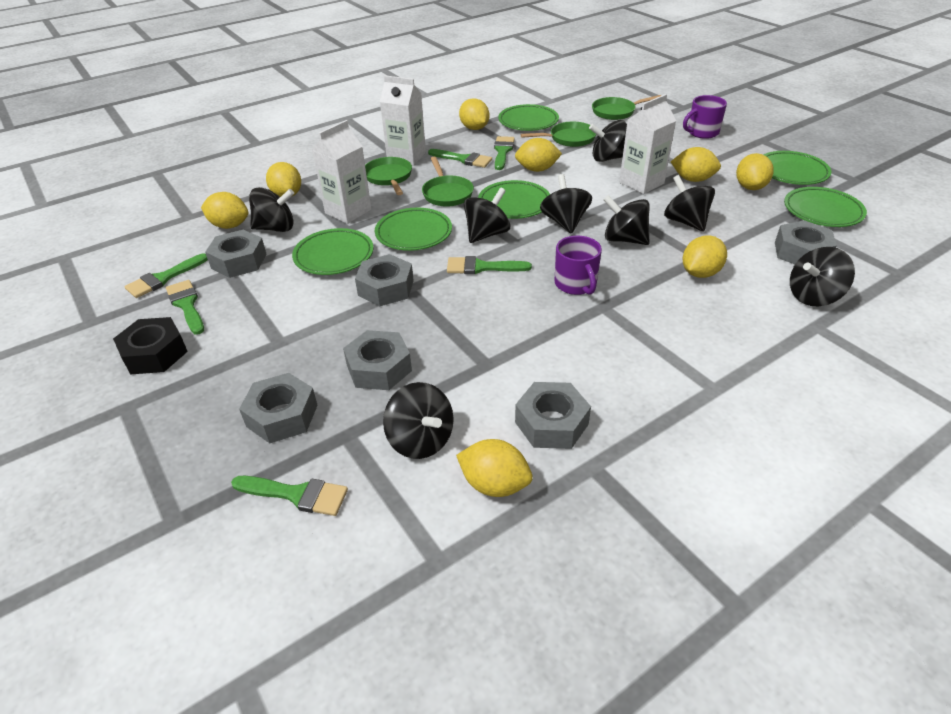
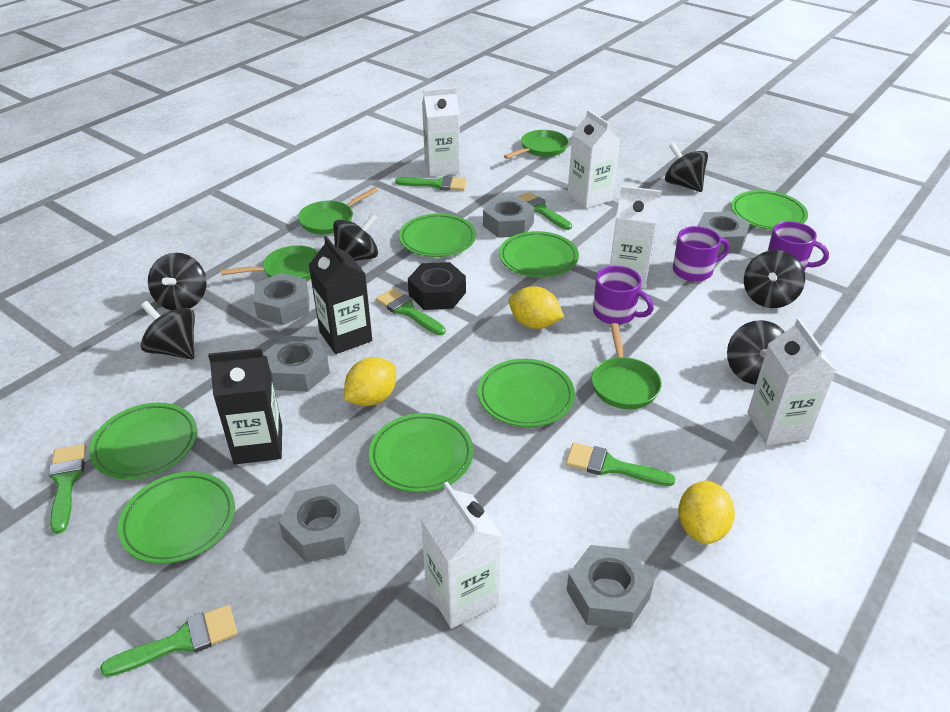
black carton: 0 -> 2
black spinning top: 8 -> 6
green plate: 6 -> 7
purple mug: 2 -> 3
white carton: 3 -> 5
yellow lemon: 8 -> 3

